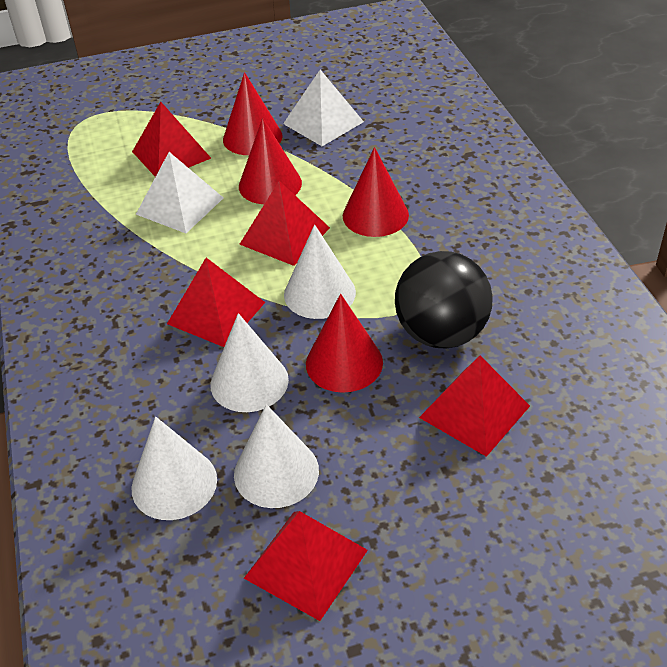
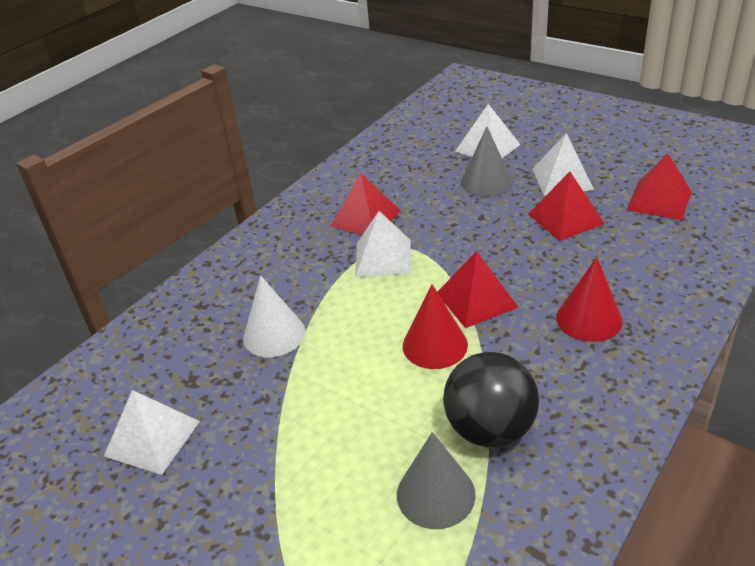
grey cone: 0 -> 2
red cone: 4 -> 2
red pyramid: 5 -> 4
white cone: 4 -> 1
white pyramid: 2 -> 4

